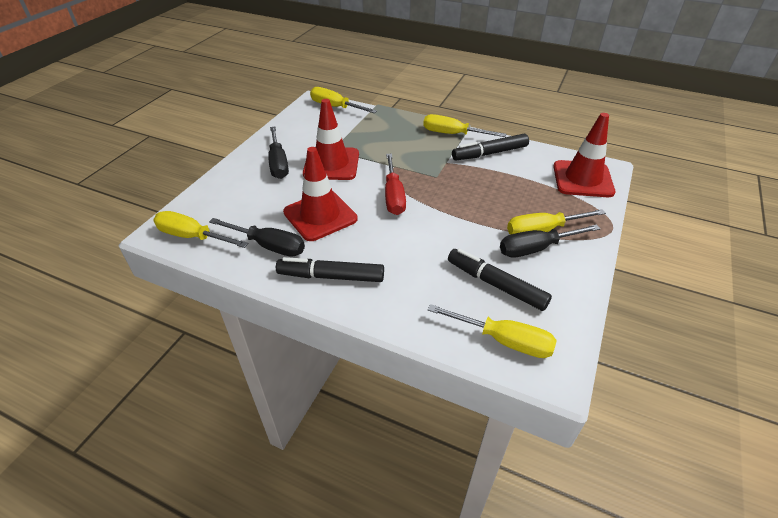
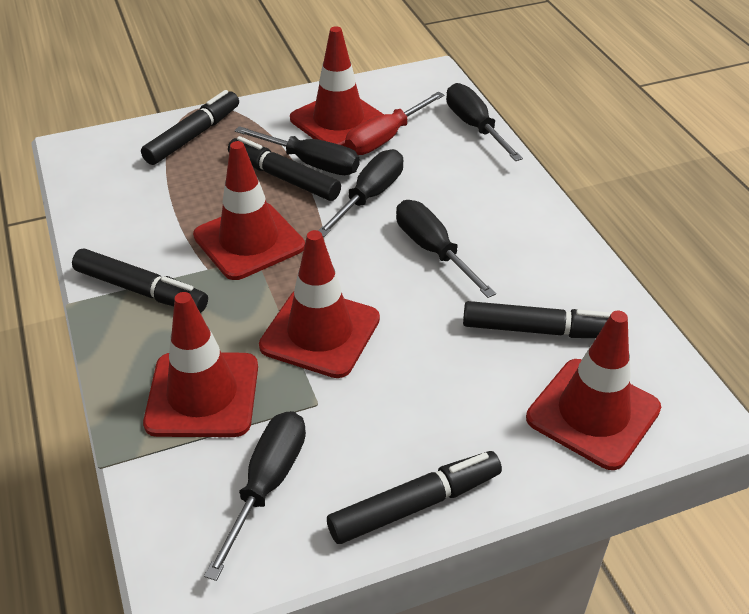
black marker: 3 -> 5
black screwdriver: 3 -> 5
red traffic cone: 3 -> 5
yellow screwdriver: 5 -> 0

